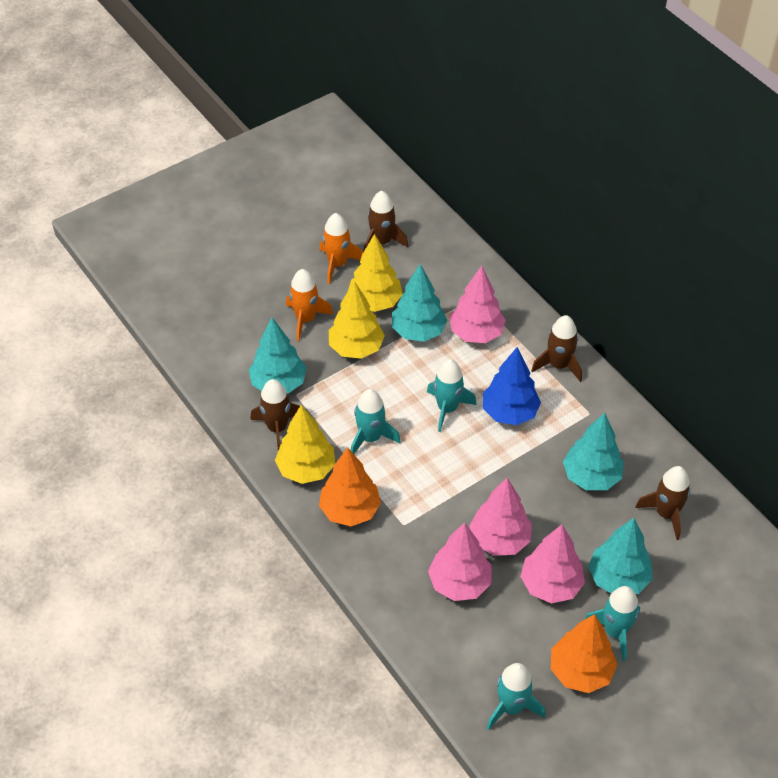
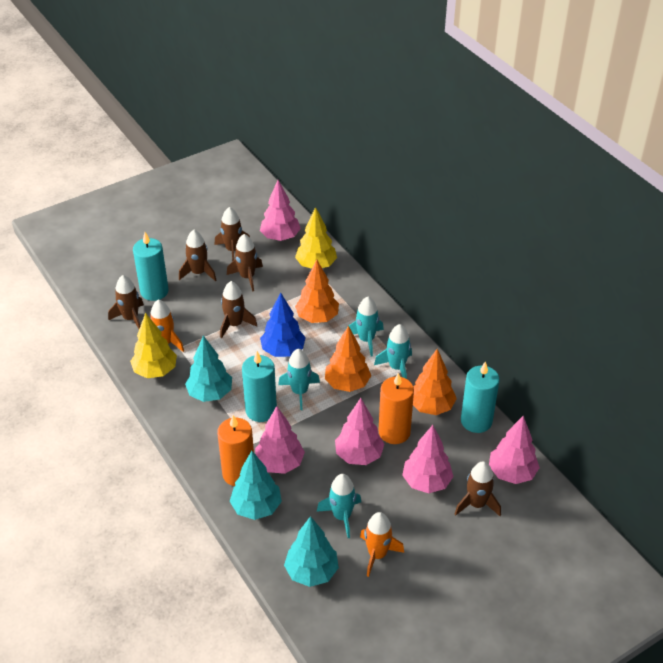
brown rocket: 4 -> 6
orange candle: 0 -> 2
orange tree: 2 -> 3
pink tree: 4 -> 5
turquoise candle: 0 -> 3
turquoise tree: 4 -> 3
yellow tree: 3 -> 2

